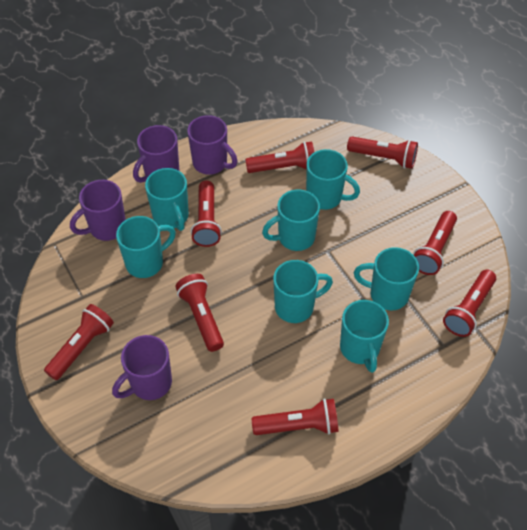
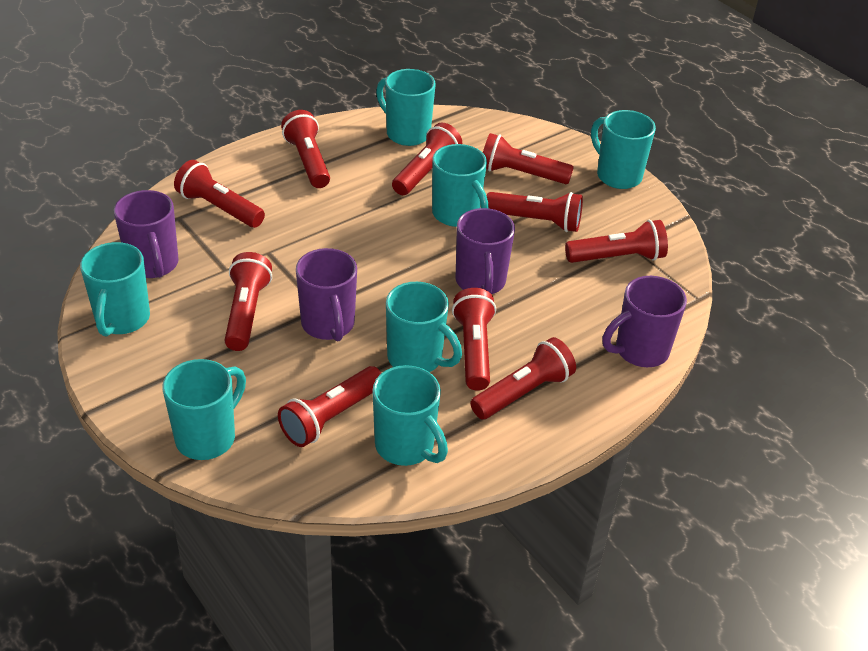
red flashlight: 8 -> 10

